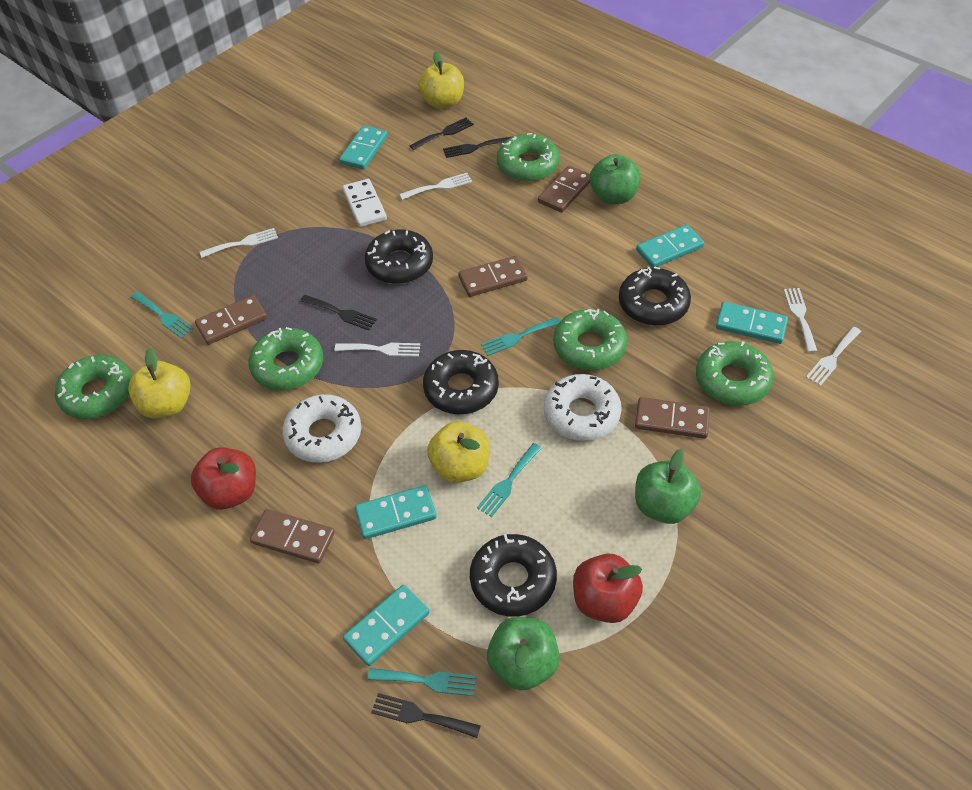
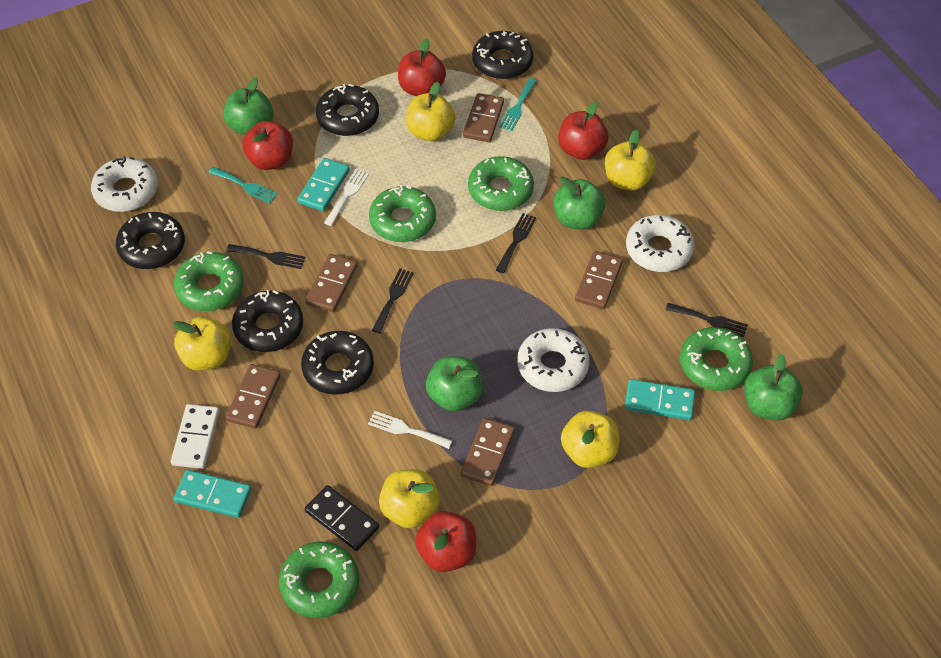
black domino: 0 -> 1
black donut: 4 -> 5
green apple: 3 -> 4
red apple: 2 -> 4
turquoise domino: 5 -> 3
turquoise fork: 4 -> 2
white donut: 2 -> 3
white fork: 5 -> 2
yellow apple: 3 -> 5

